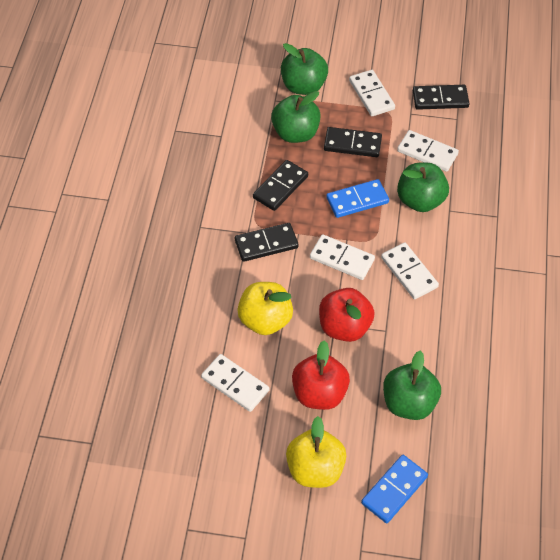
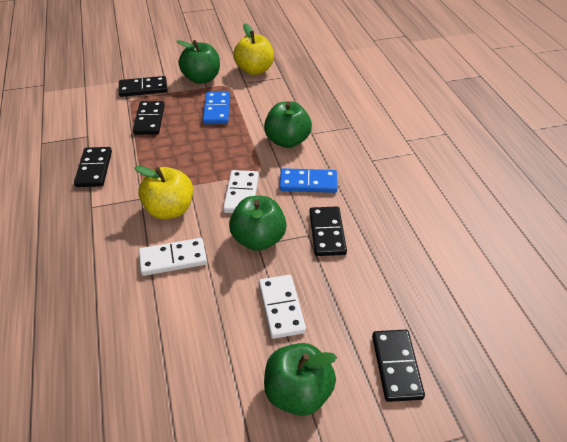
black domino: 4 -> 5
red apple: 2 -> 0
white domino: 5 -> 3

